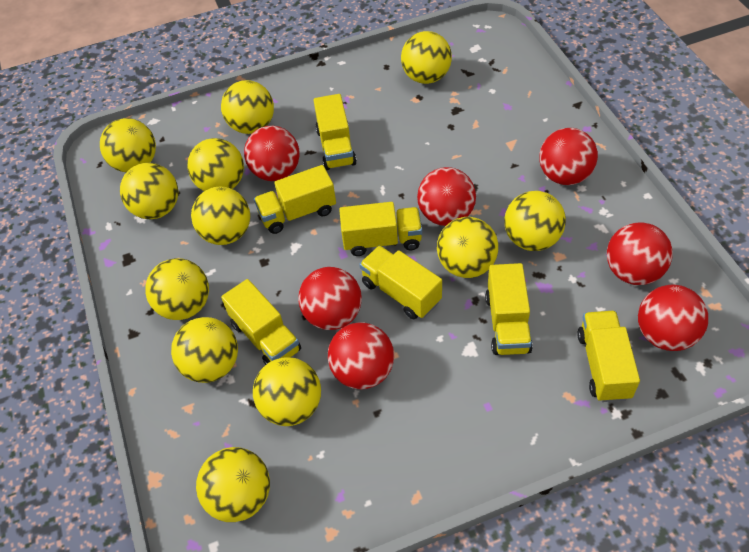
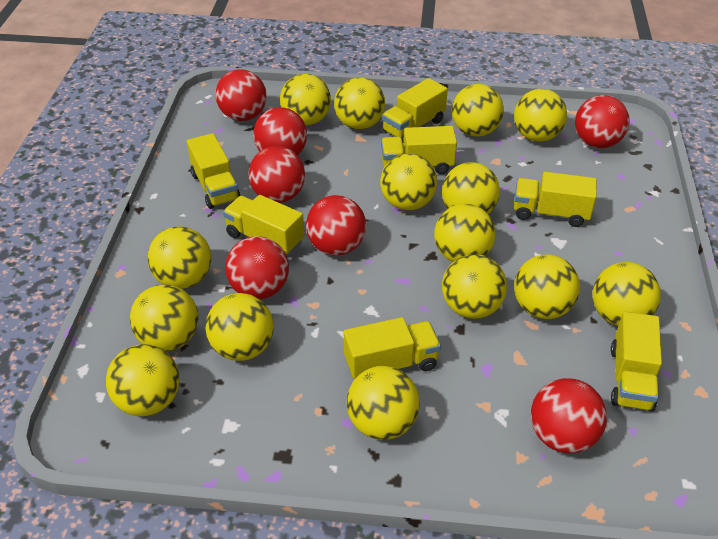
yellow ball: 12 -> 15

